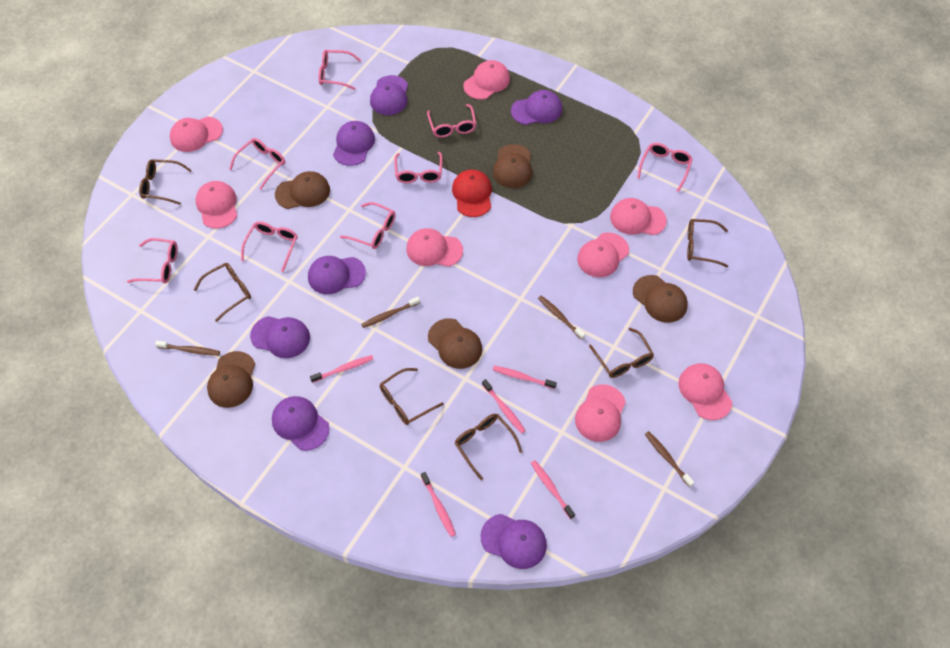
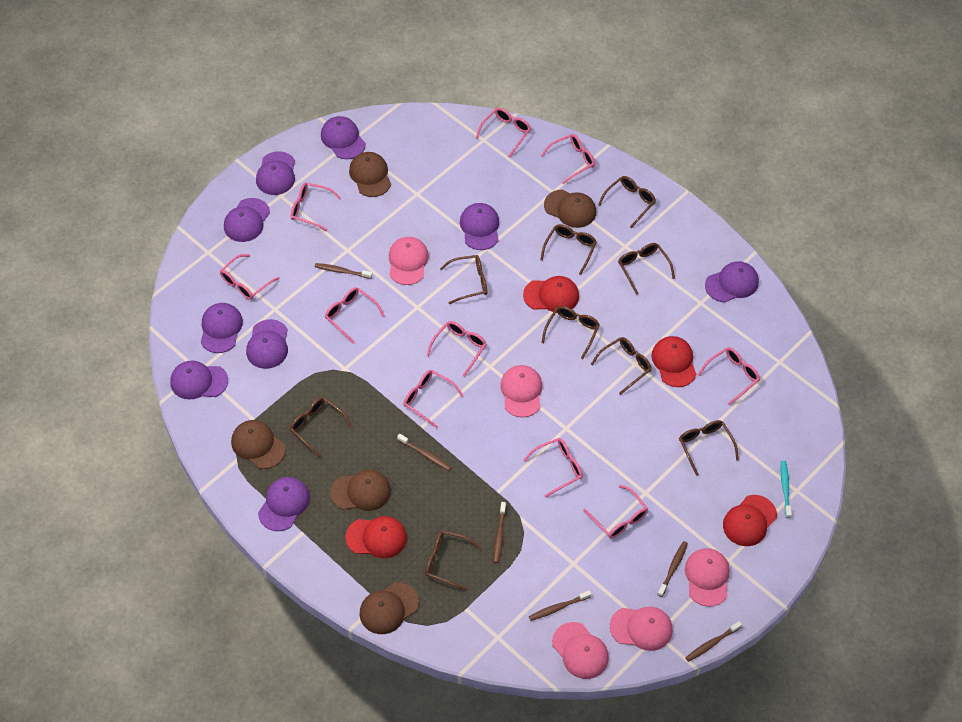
brown glasses: 6 -> 9
brown toothbrush: 4 -> 6
pink cap: 8 -> 5
pink glasses: 8 -> 10
pink toothbrush: 5 -> 0
purple cap: 7 -> 9
red cap: 1 -> 4
turquoise toothbrush: 0 -> 1

